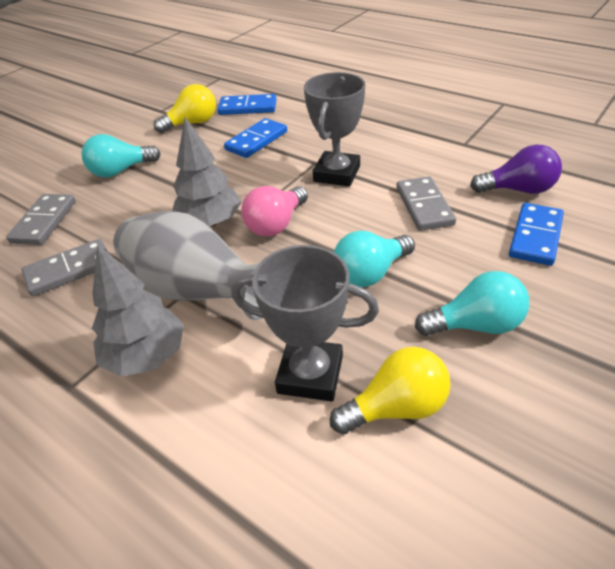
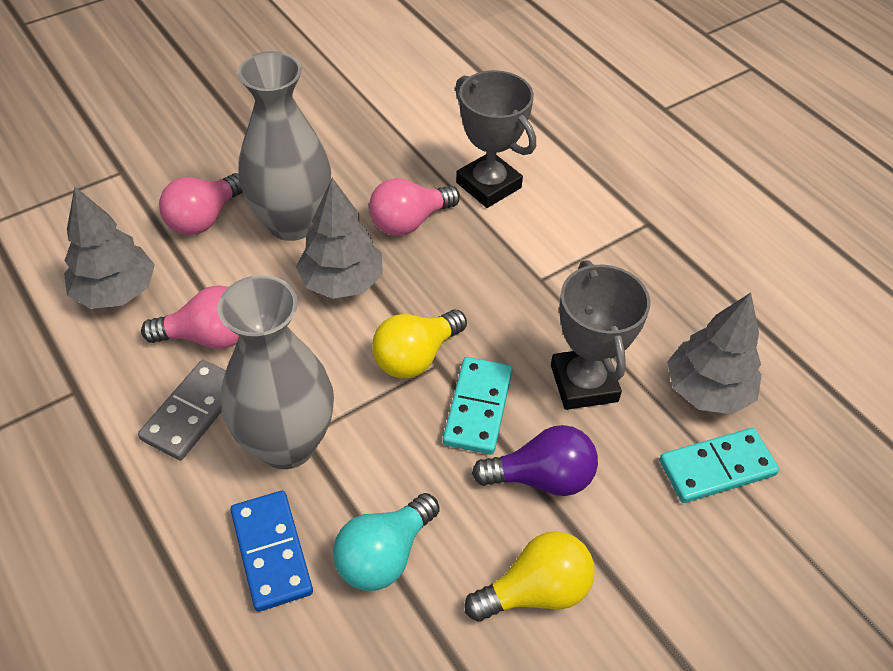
blue domino: 3 -> 1
grey domino: 3 -> 1
grey tree: 2 -> 3
grey vase: 1 -> 2
pink light bulb: 1 -> 3
turquoise domino: 0 -> 2
turquoise light bulb: 3 -> 1

